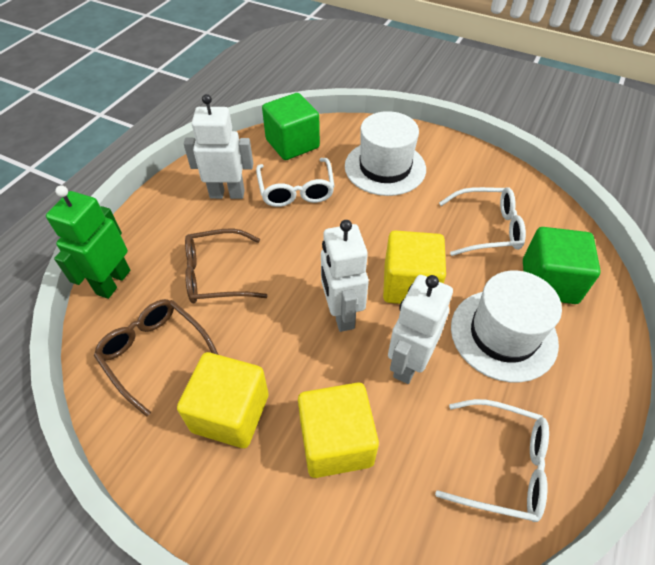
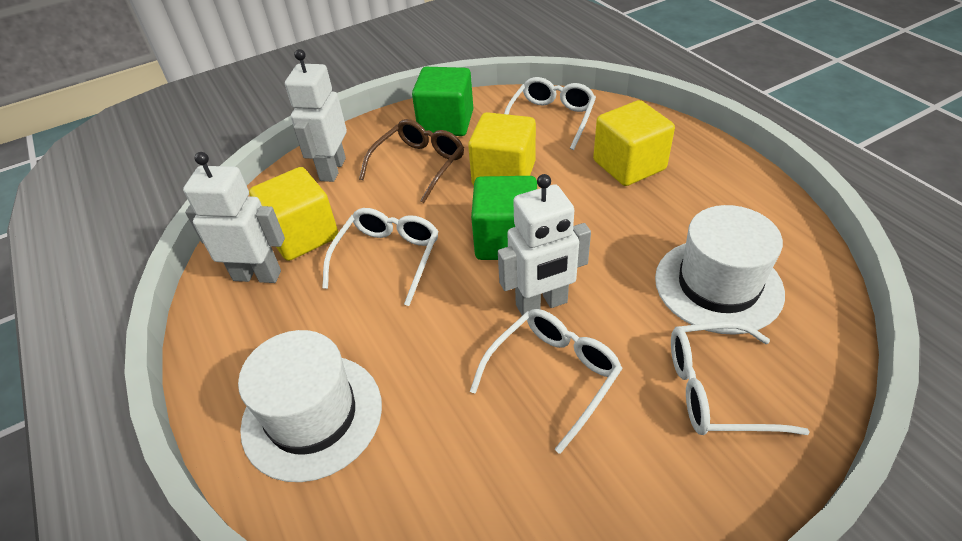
brown glasses: 2 -> 1
green robot: 1 -> 0
white glasses: 3 -> 4

